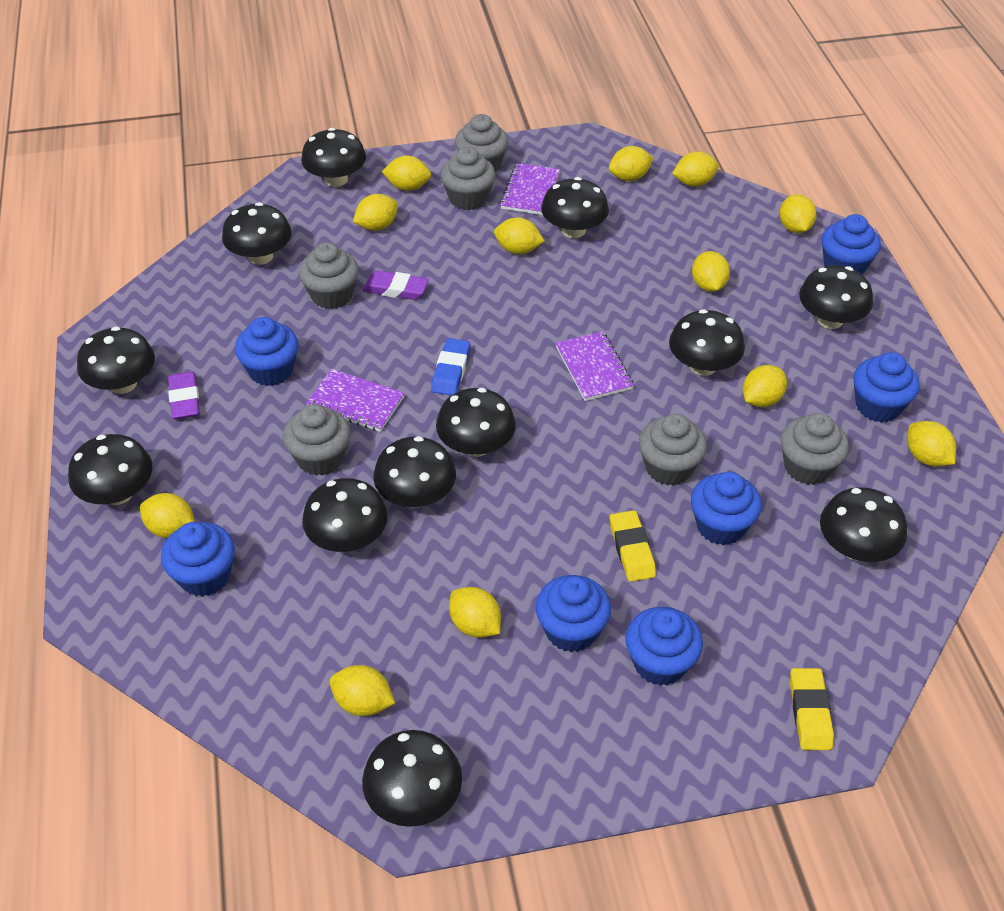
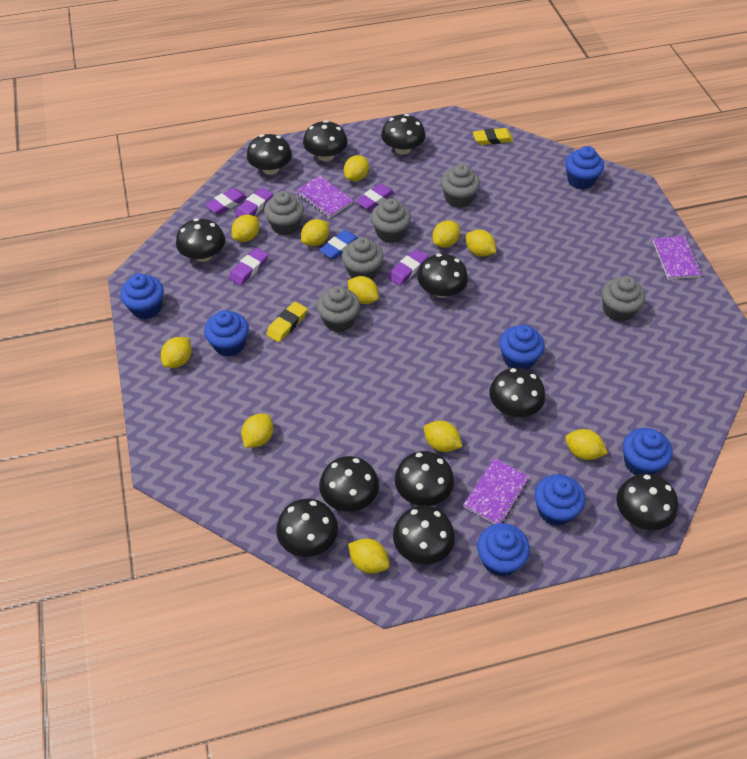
black mushroom: 12 -> 11
purple eraser: 2 -> 5
yellow lemon: 12 -> 11

